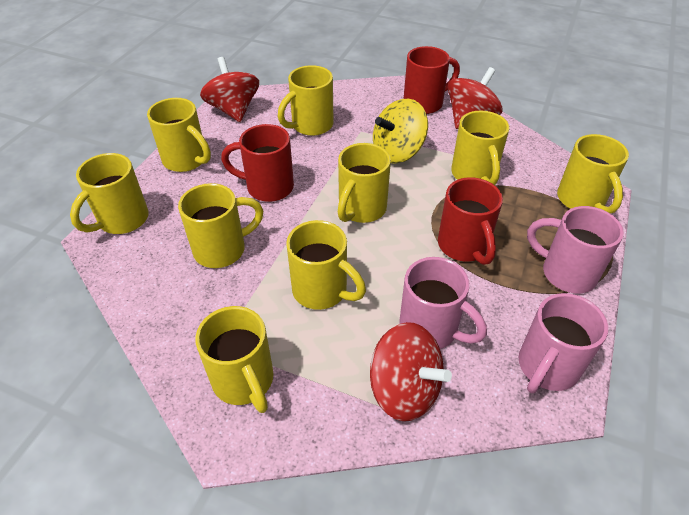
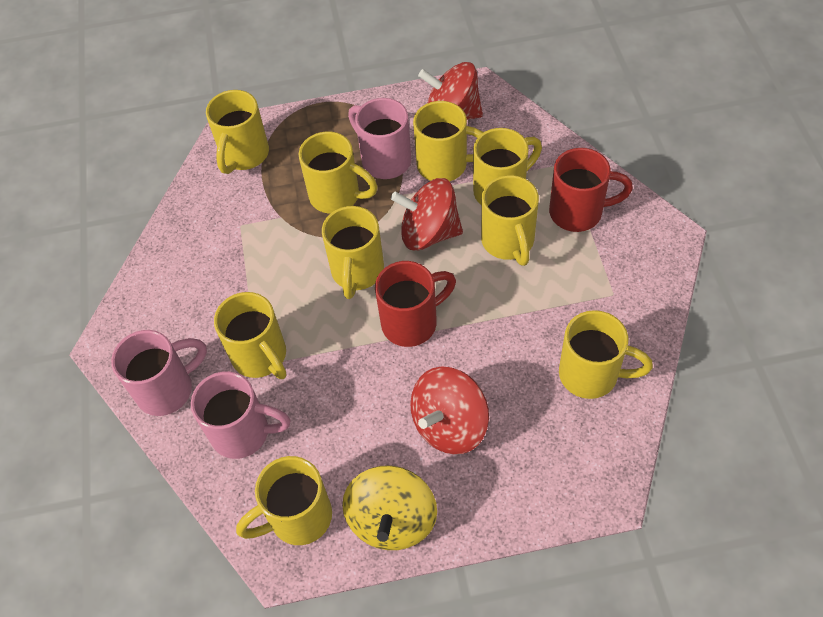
red mug: 3 -> 2

